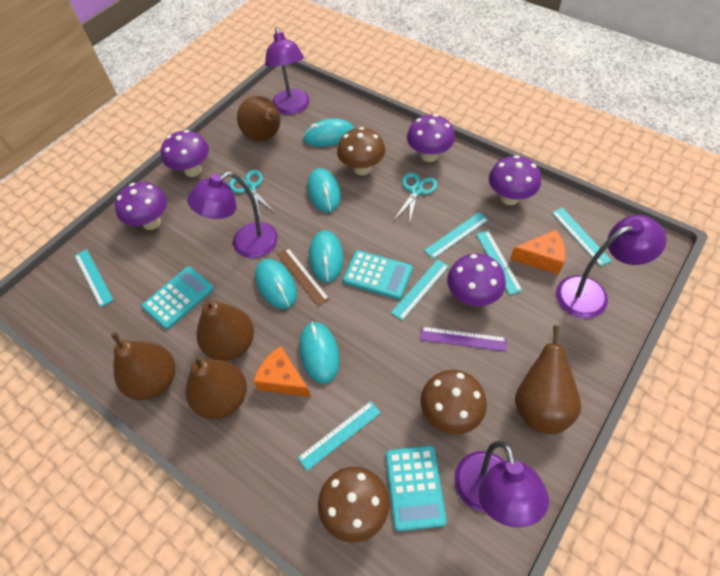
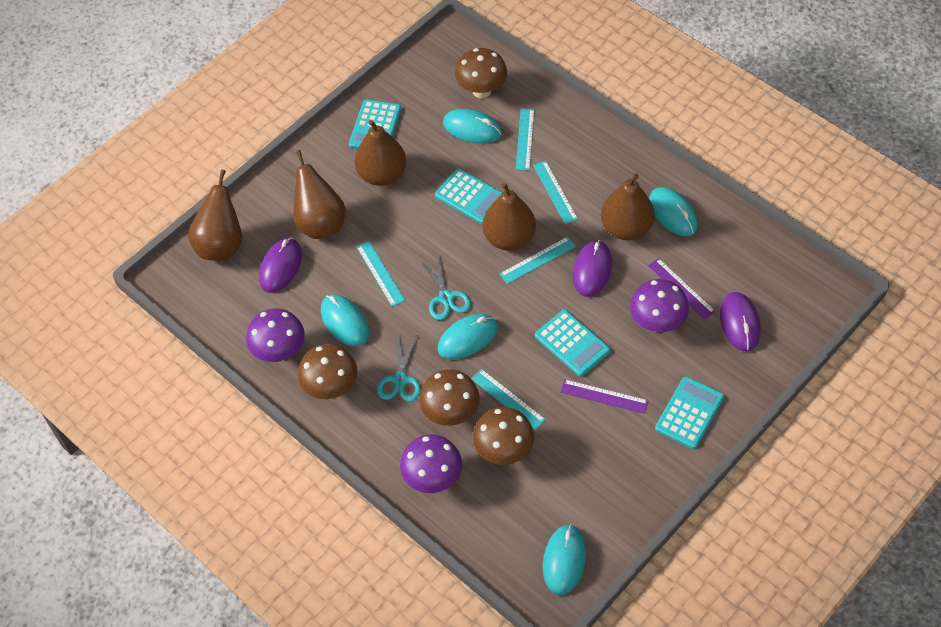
brown mushroom: 3 -> 4
brown ruler: 1 -> 0
orange cheese: 2 -> 0
purple lamp: 4 -> 0
purple mouse: 0 -> 3
purple mushroom: 5 -> 3
purple ruler: 1 -> 2
turquoise calculator: 3 -> 4
turquoise ruler: 6 -> 5

